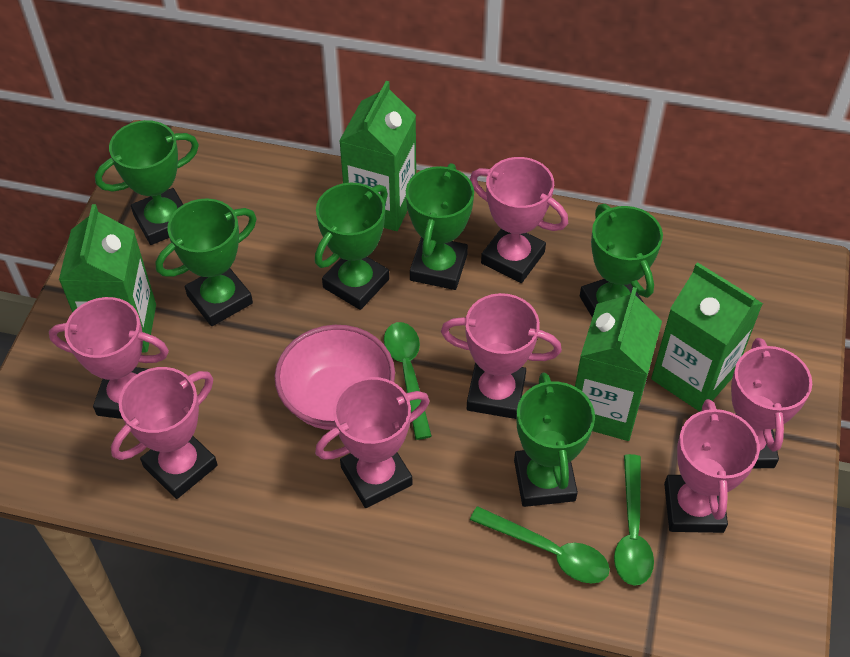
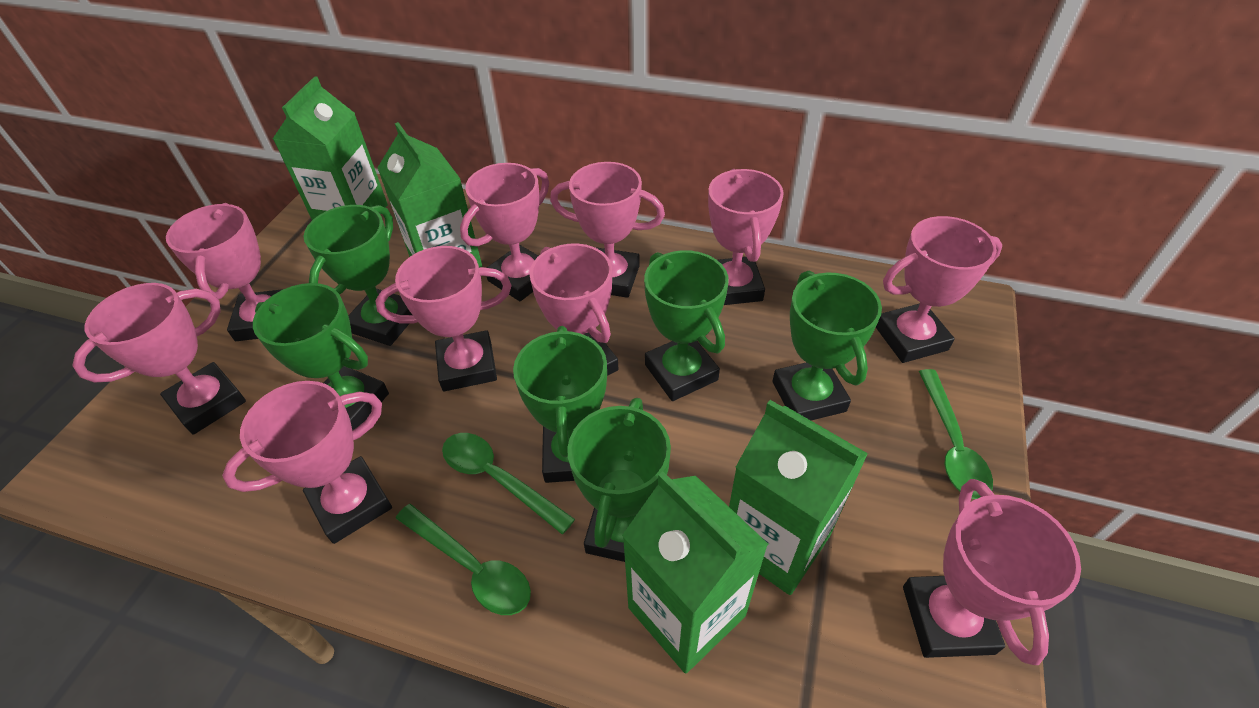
pink bowl: 1 -> 0
pink trophy: 7 -> 10

